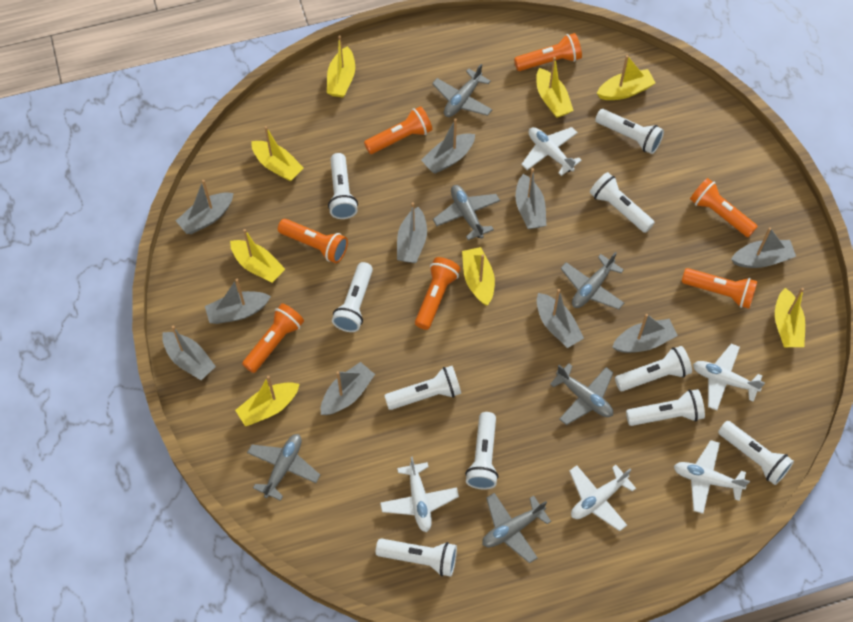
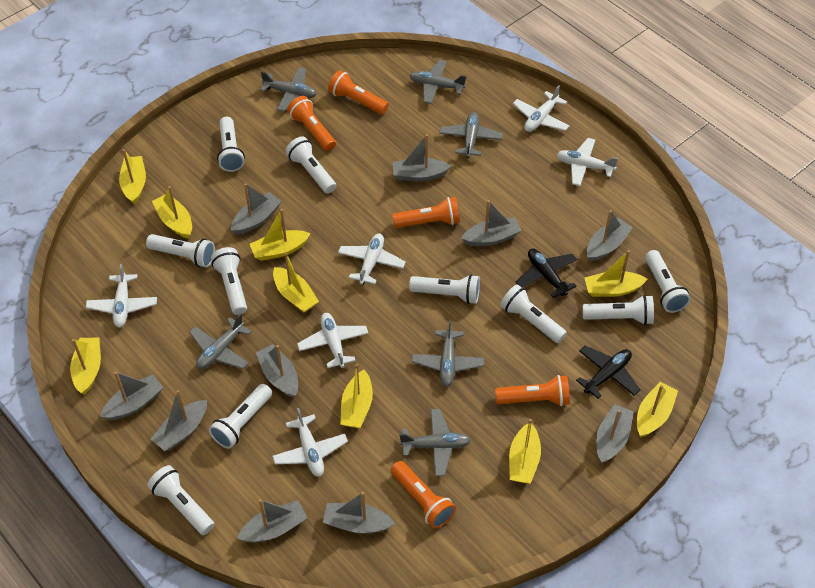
black plane: 0 -> 2
orange flashlight: 7 -> 5
white plane: 5 -> 6
yellow boat: 8 -> 9

